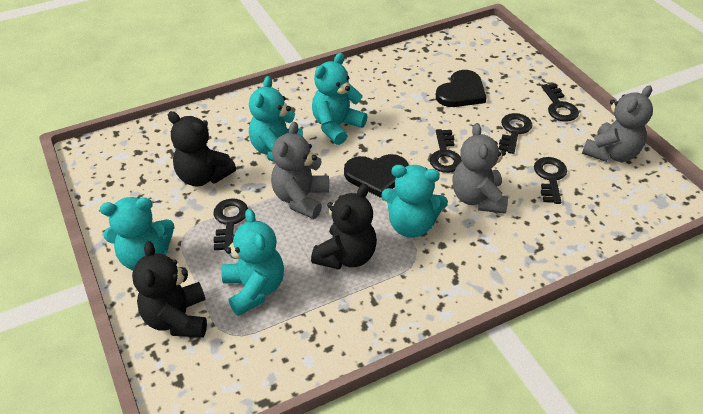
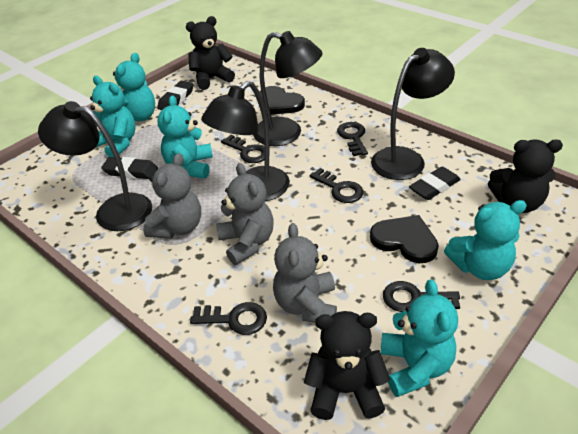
black eraser: 0 -> 3
black lamp: 0 -> 4

